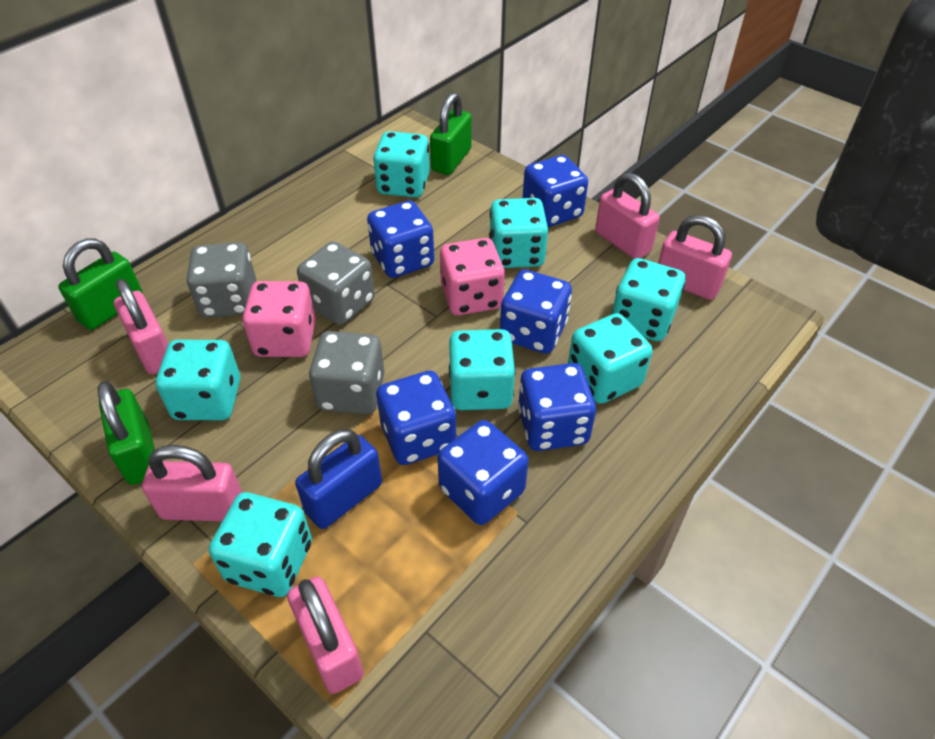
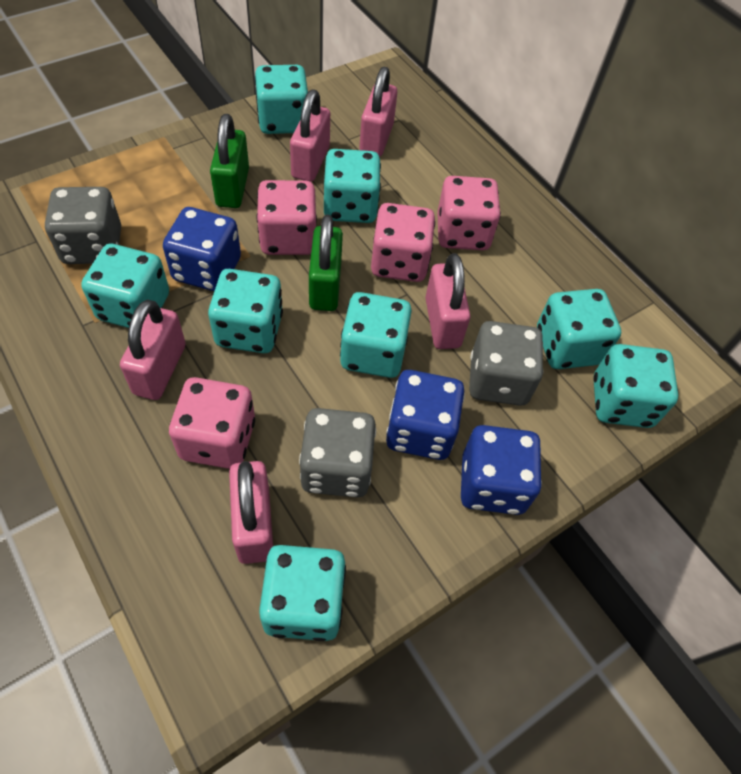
blue dice: 6 -> 3
blue padlock: 1 -> 0
green padlock: 3 -> 2
pink dice: 2 -> 4
turquoise dice: 7 -> 8

